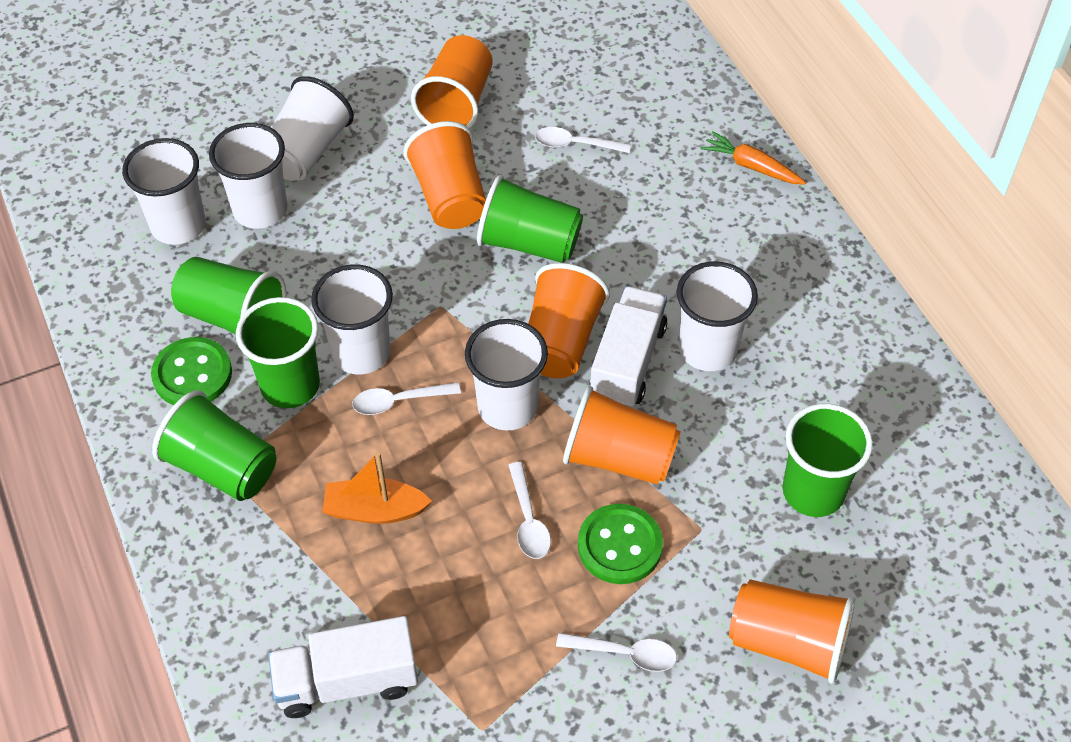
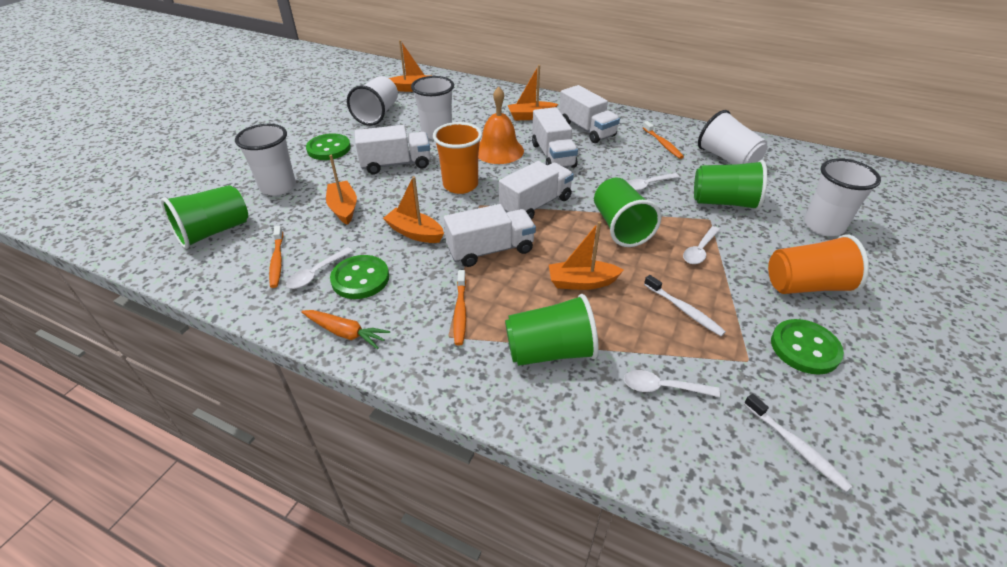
green button: 2 -> 3
green cup: 5 -> 4
orange bell: 0 -> 1
orange boat: 1 -> 5
orange cup: 5 -> 2
orange toothbrush: 0 -> 3
white cup: 6 -> 5
white toothbrush: 0 -> 2
white truck: 2 -> 5

